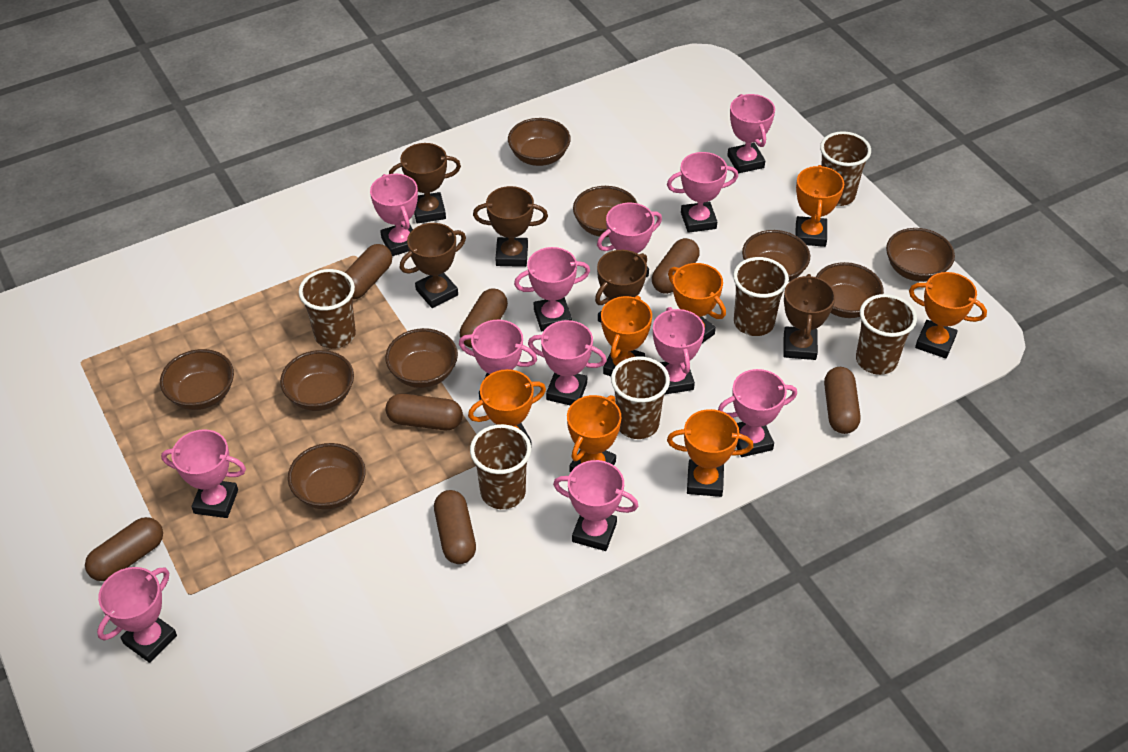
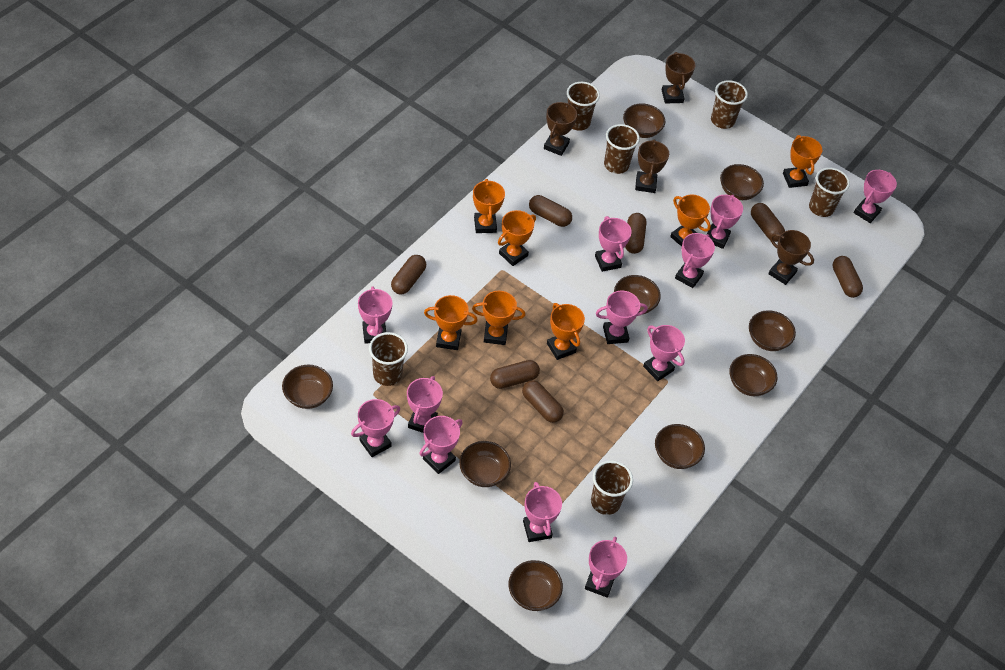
brown trophy: 5 -> 4

